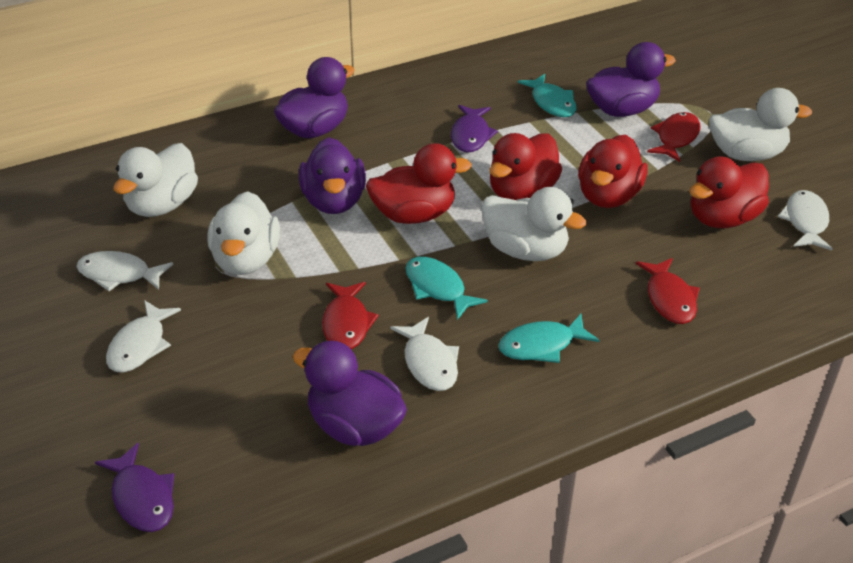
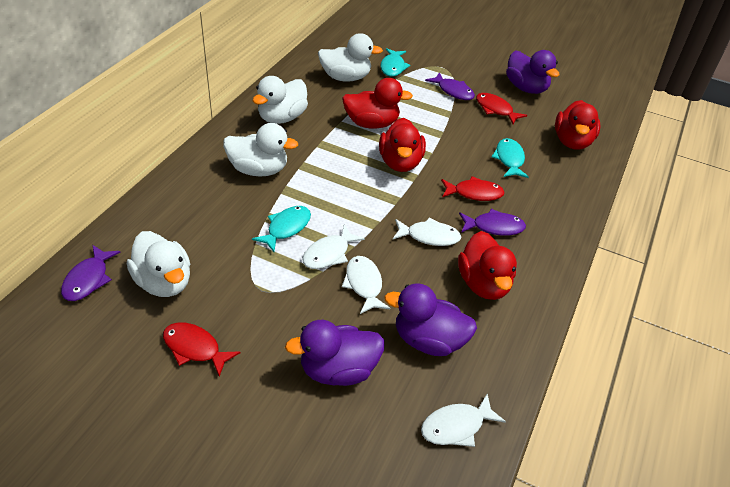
purple duck: 4 -> 3
purple fish: 2 -> 3

